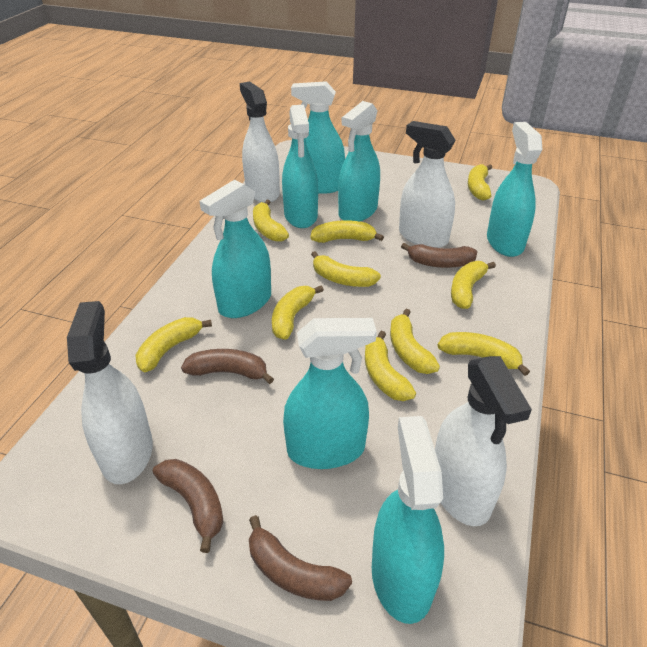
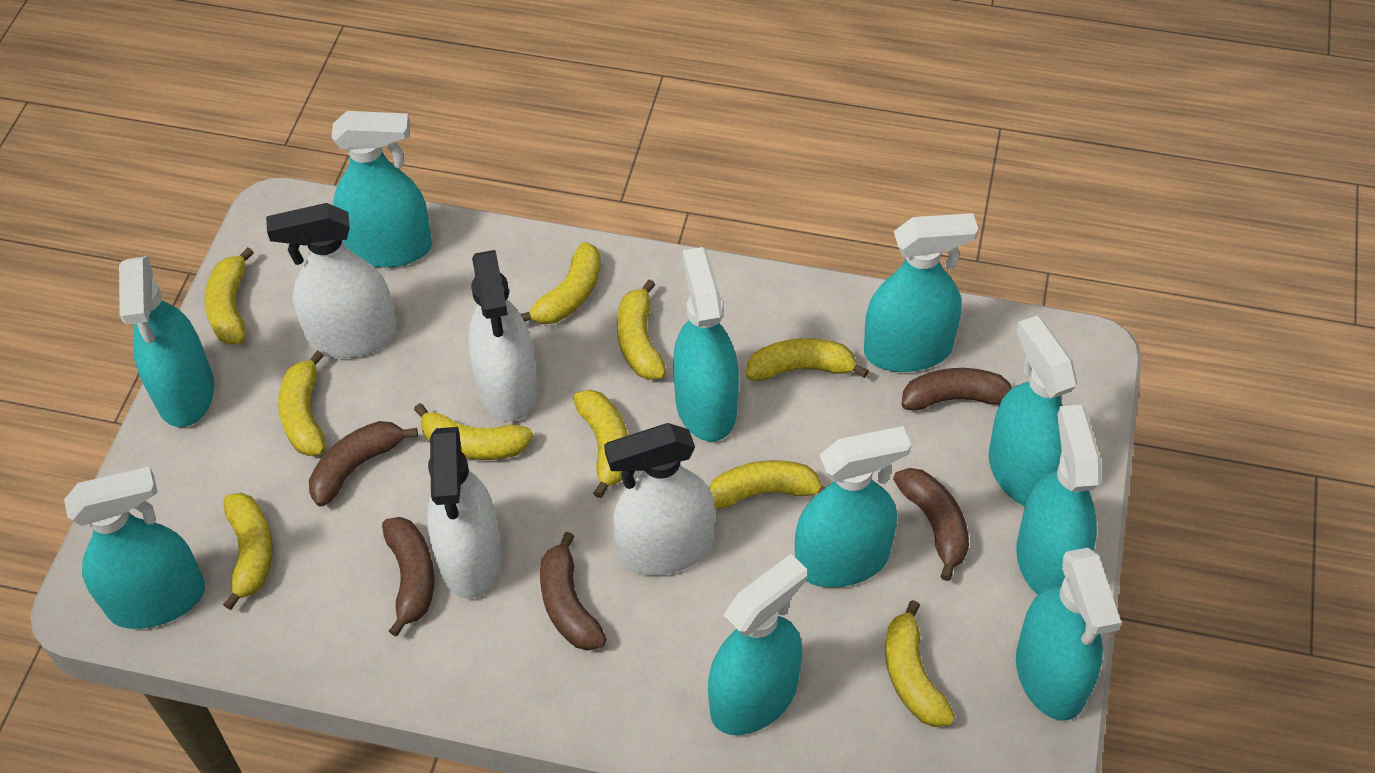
brown banana: 4 -> 5
turquoise spray bottle: 7 -> 10

